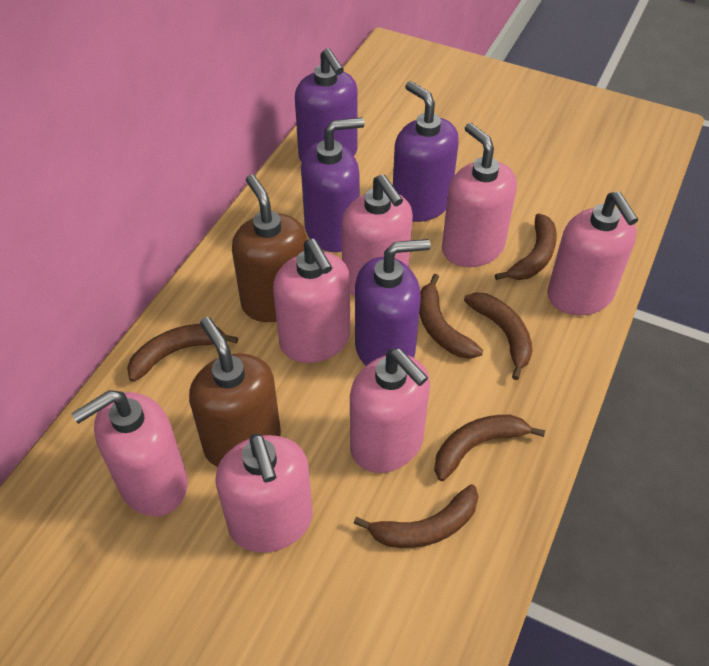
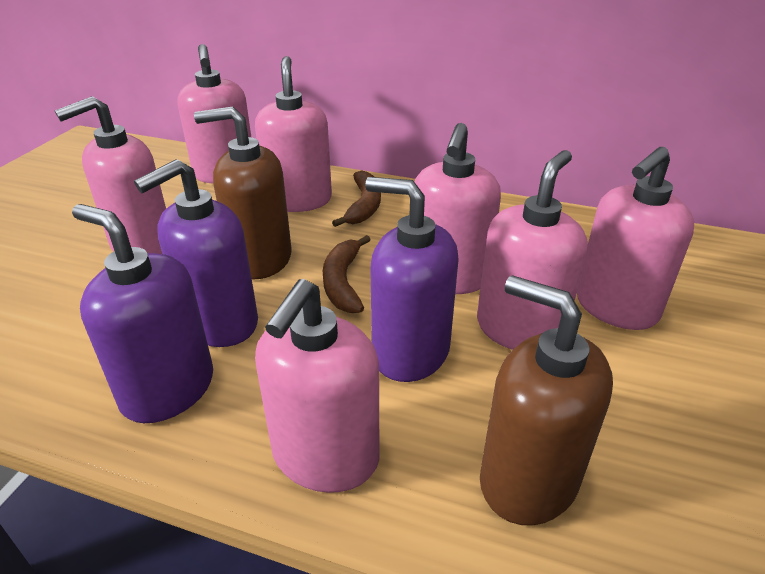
brown banana: 6 -> 2
purple soap dispenser: 4 -> 3

